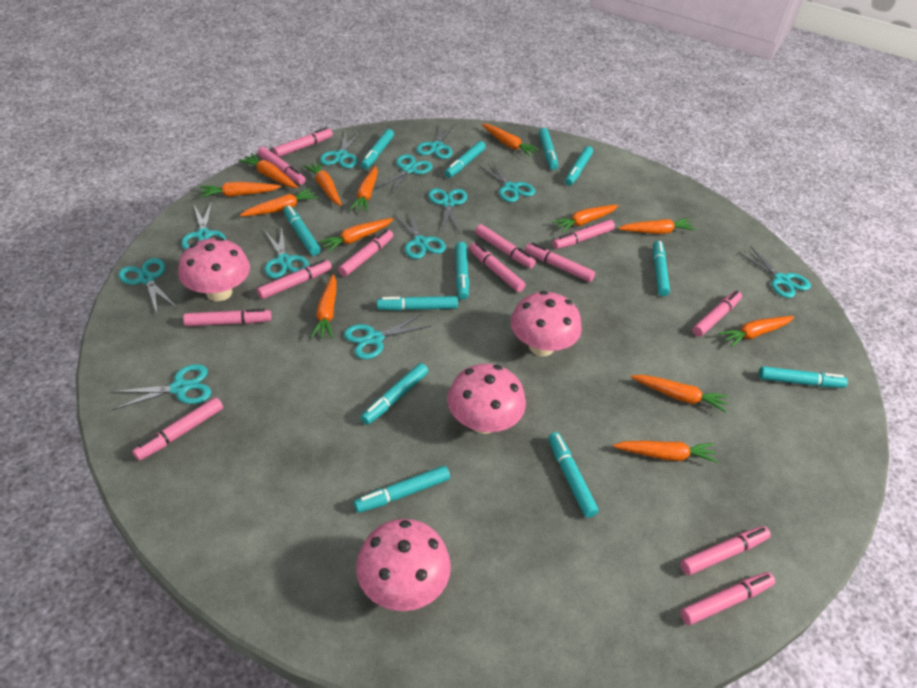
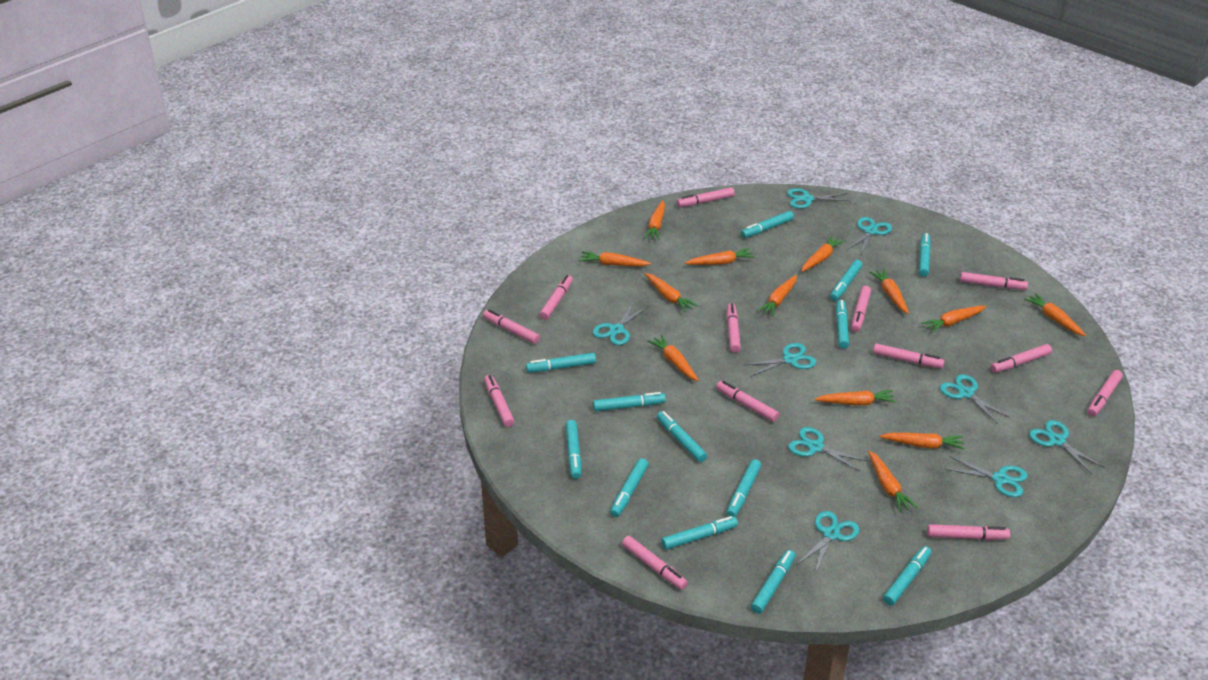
pink mushroom: 4 -> 0
turquoise marker: 12 -> 13
turquoise scissors: 12 -> 9

